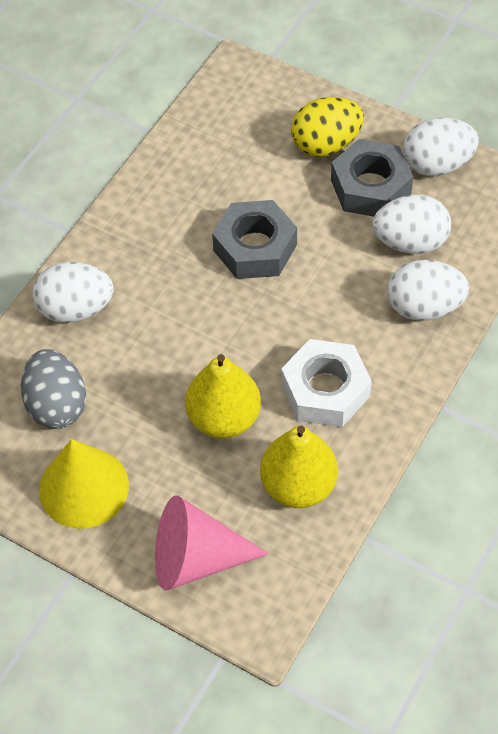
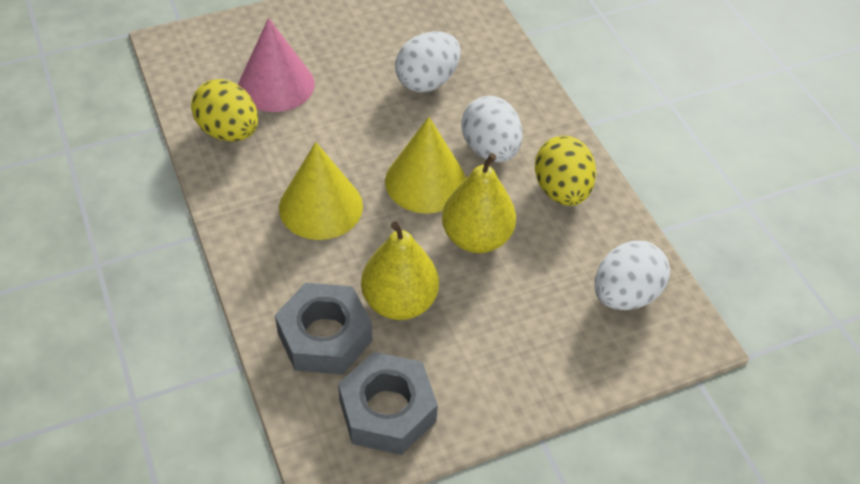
grey egg: 1 -> 0
white egg: 4 -> 3
white nut: 1 -> 0
yellow cone: 1 -> 2
yellow egg: 1 -> 2

